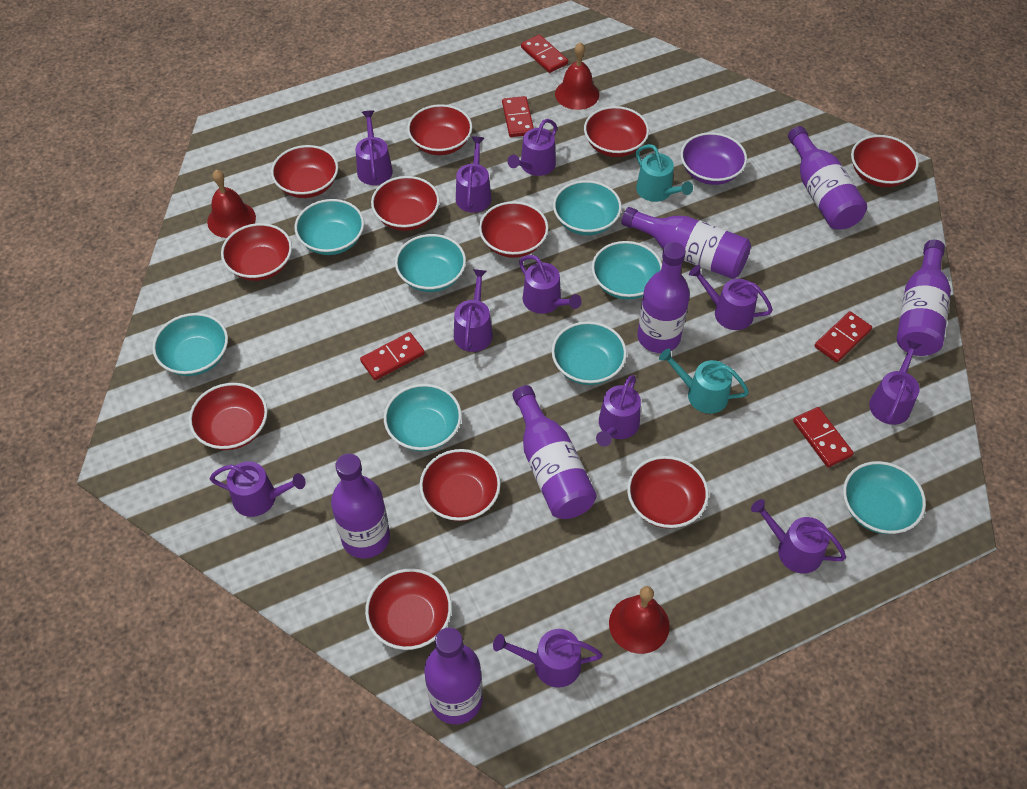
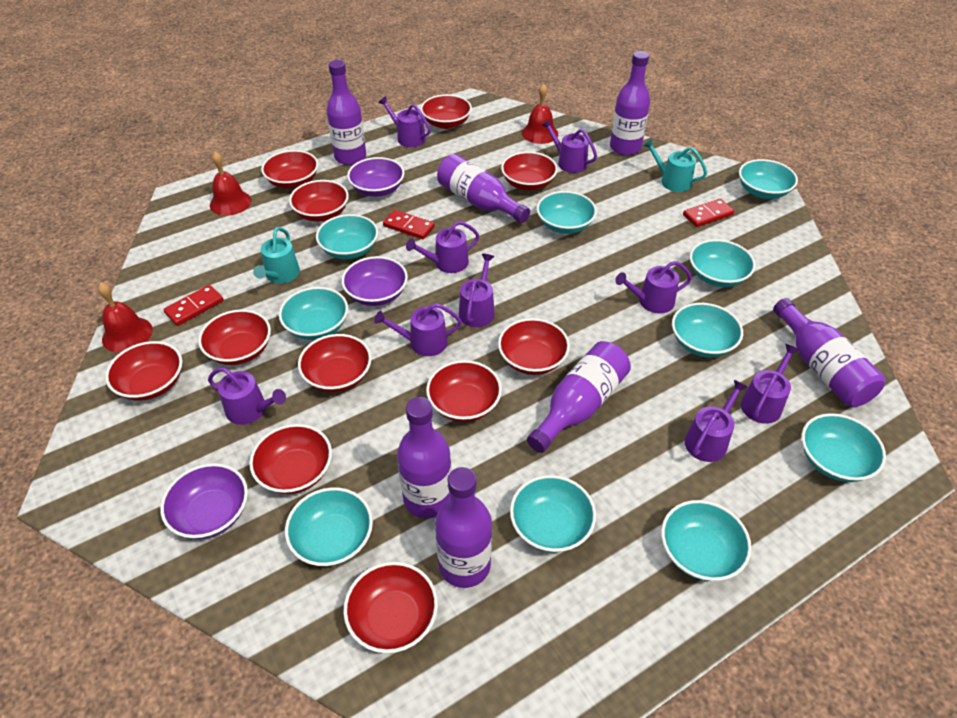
purple bowl: 1 -> 3
purple watering can: 11 -> 9
red domino: 5 -> 3
turquoise bowl: 8 -> 10

